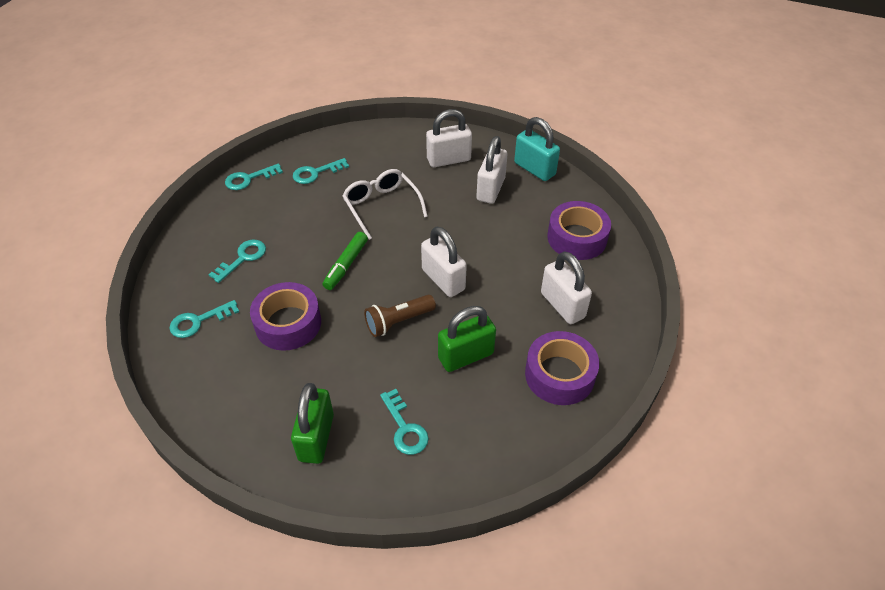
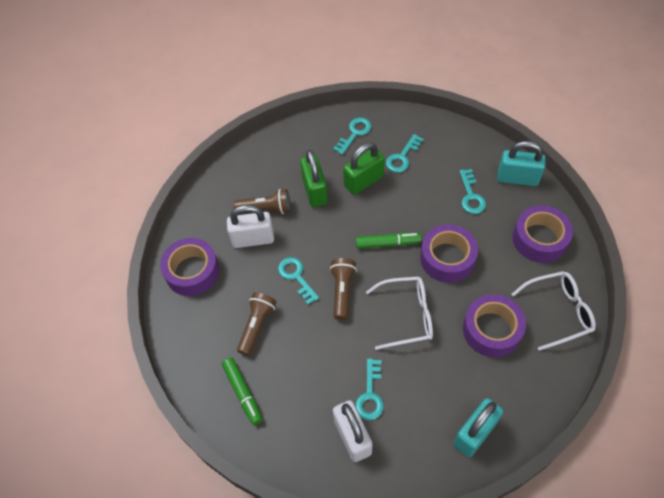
brown flashlight: 1 -> 3
green marker: 1 -> 2
purple tape: 3 -> 4
turquoise padlock: 1 -> 2
white glasses: 1 -> 2
white padlock: 4 -> 2

